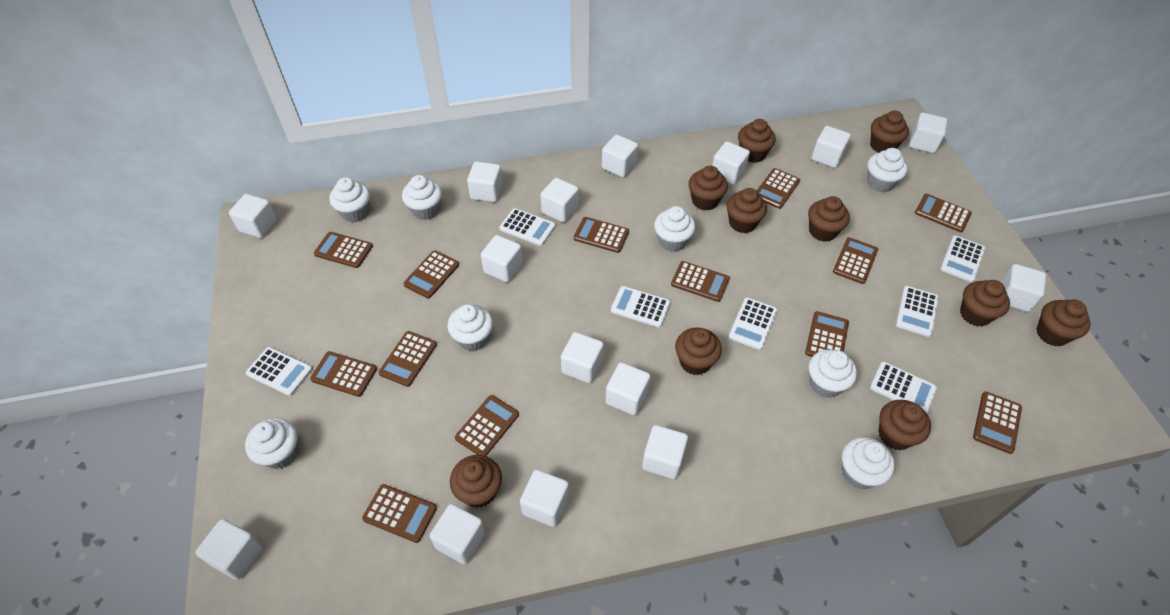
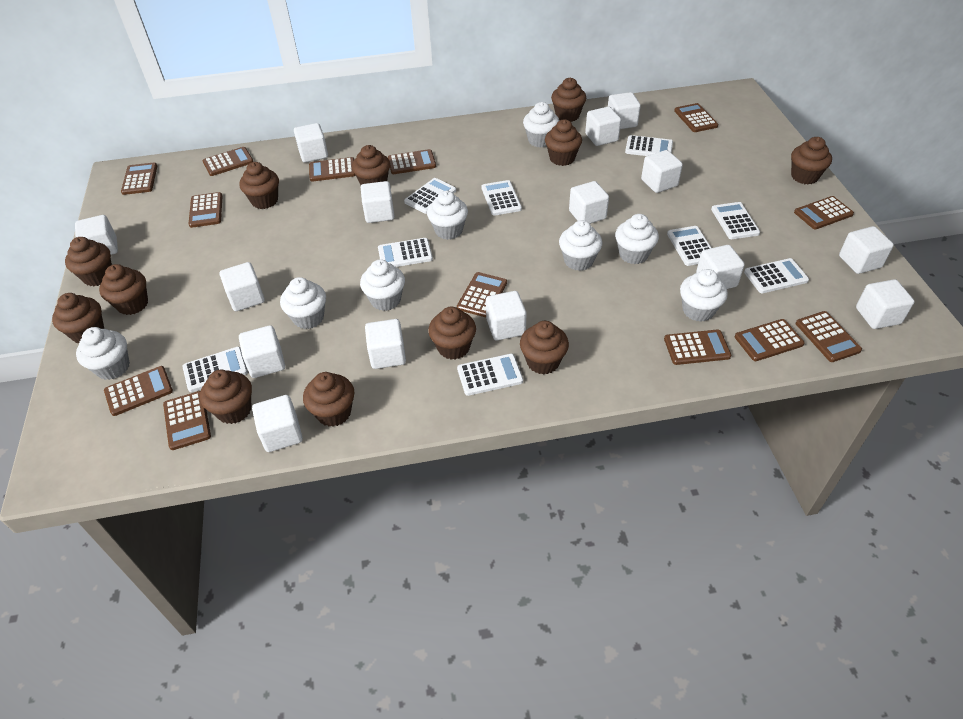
brown cupcake: 10 -> 12
white calculator: 7 -> 9

